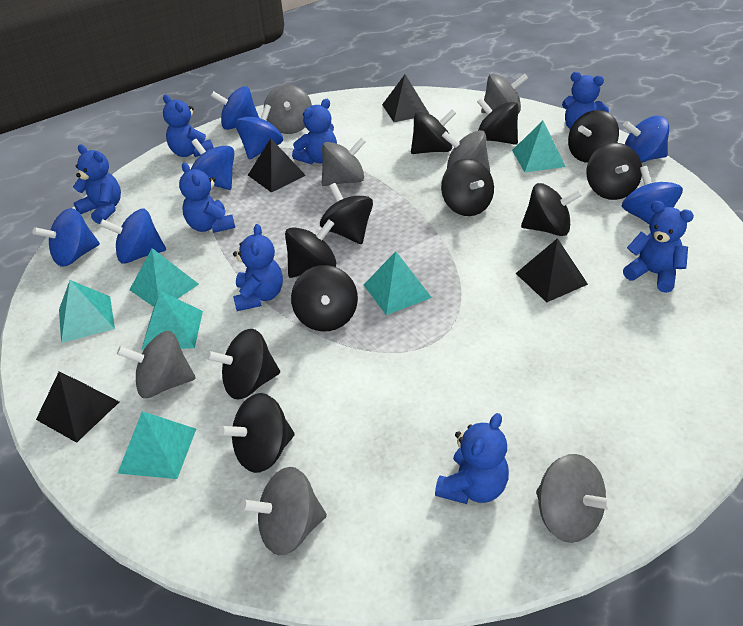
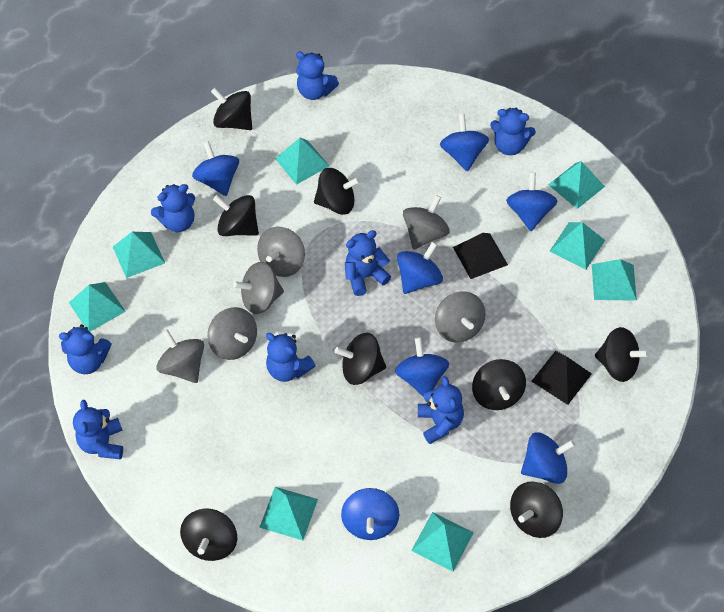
black pyramid: 4 -> 2
black spinning top: 11 -> 8
grey spinning top: 7 -> 6
turquoise pyramid: 6 -> 8

